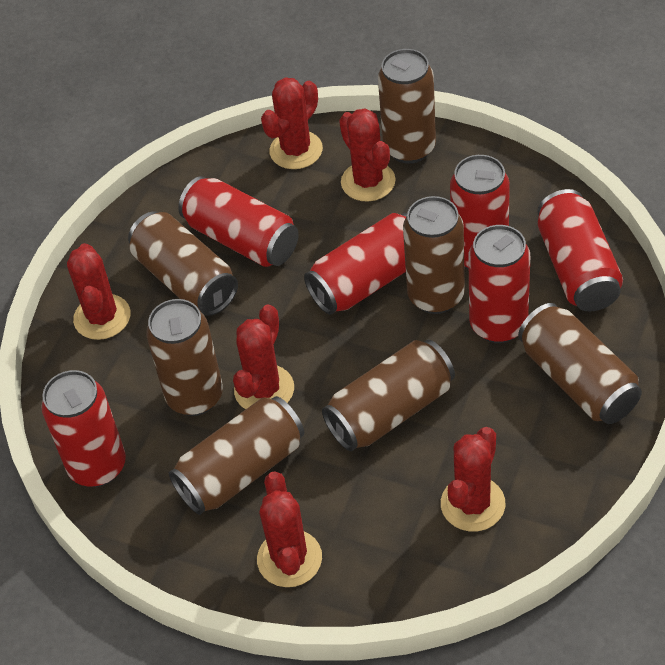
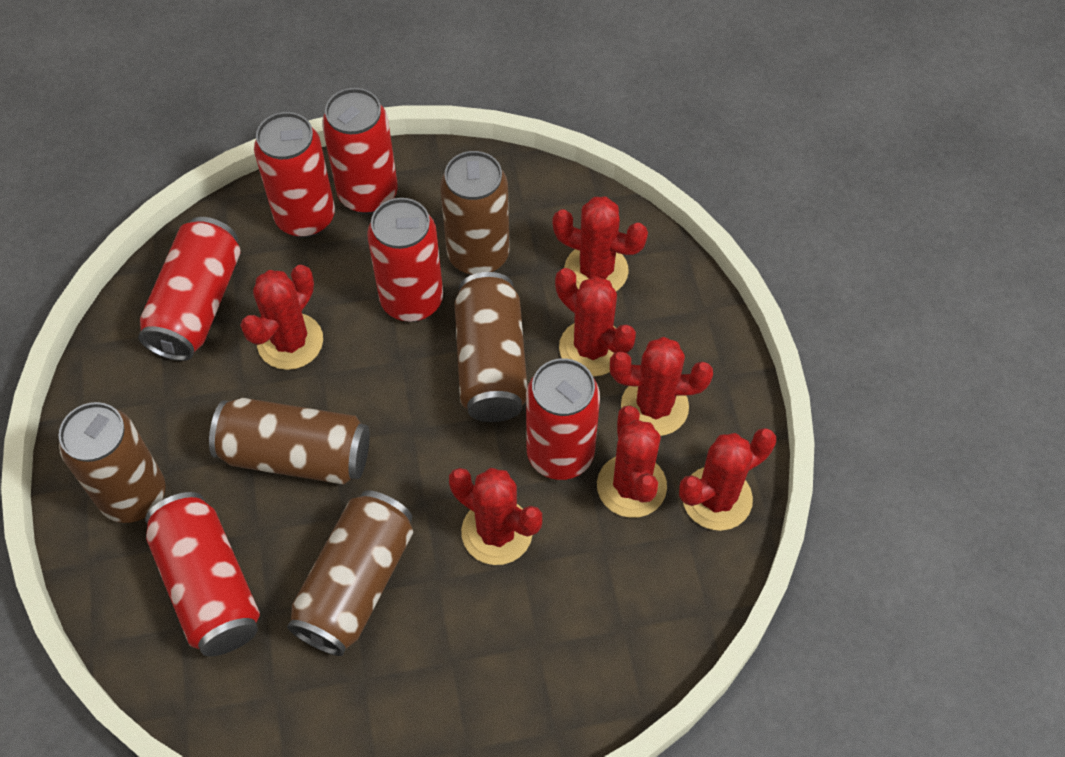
brown can: 7 -> 5
red cactus: 6 -> 7

